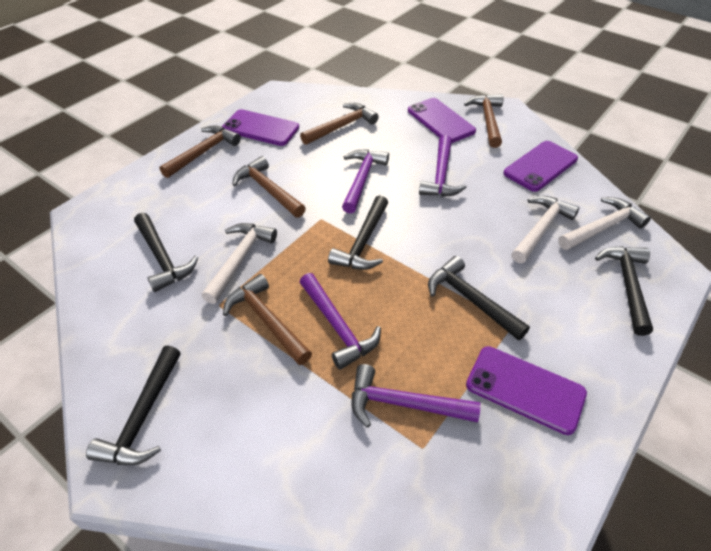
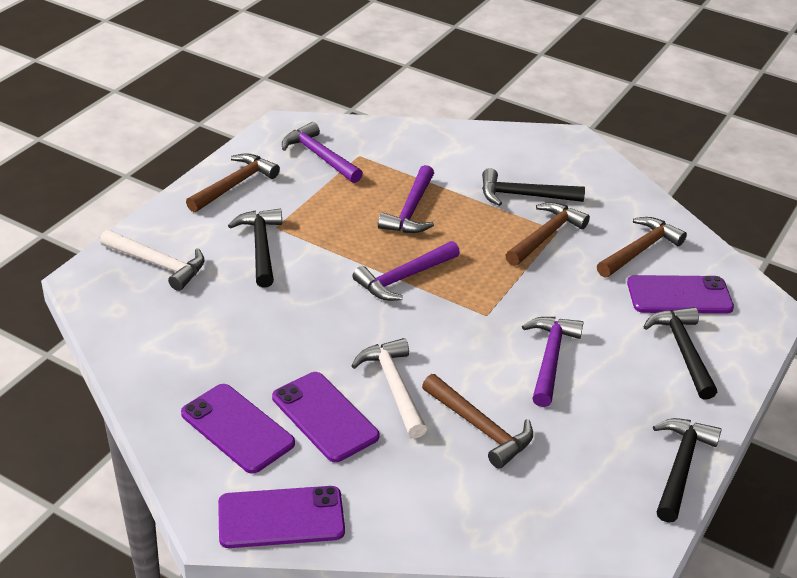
black hammer: 5 -> 4
brown hammer: 5 -> 4
white hammer: 3 -> 2

